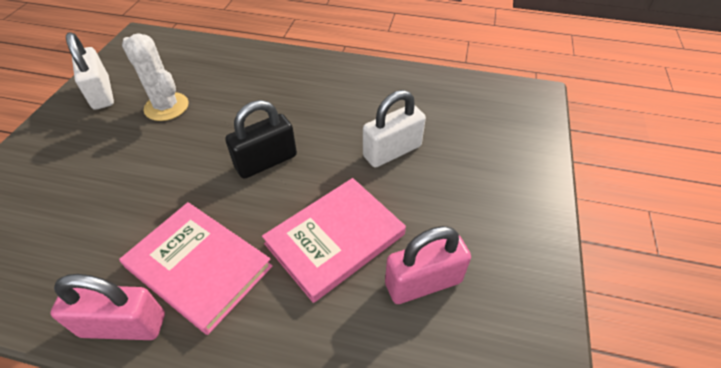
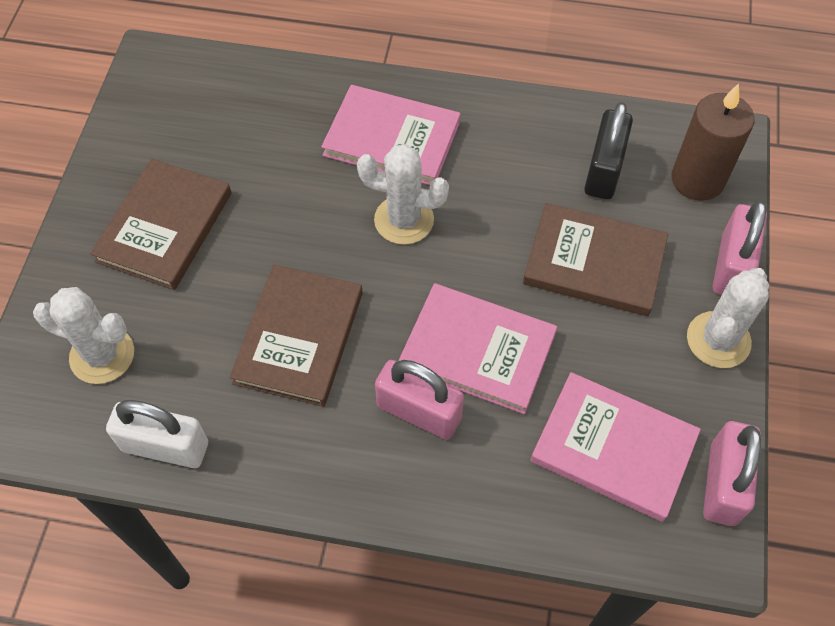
brown book: 0 -> 3
brown candle: 0 -> 1
pink book: 2 -> 3
pink padlock: 2 -> 3
white cactus: 1 -> 3
white padlock: 2 -> 1

